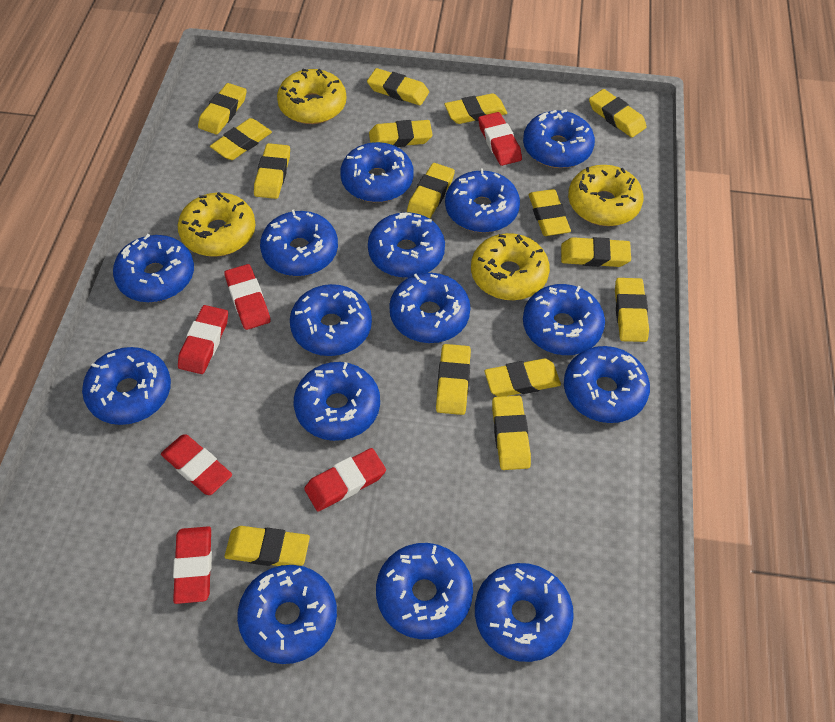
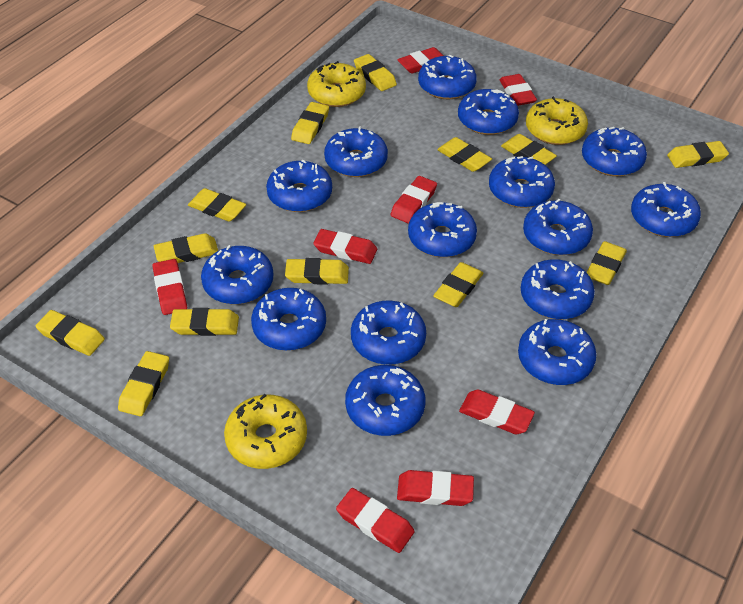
red eraser: 6 -> 8
yellow donut: 4 -> 3
yellow eraser: 15 -> 13

